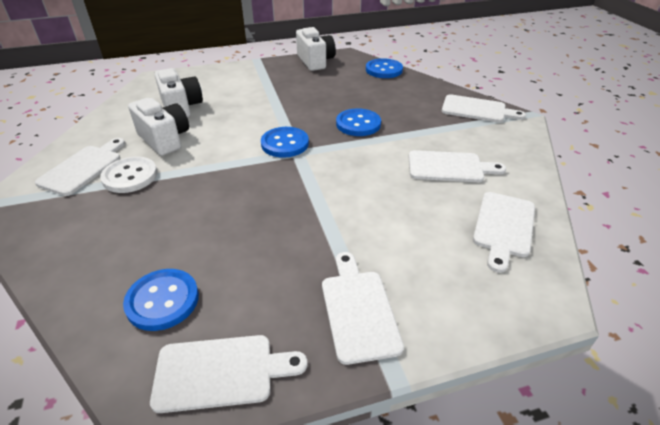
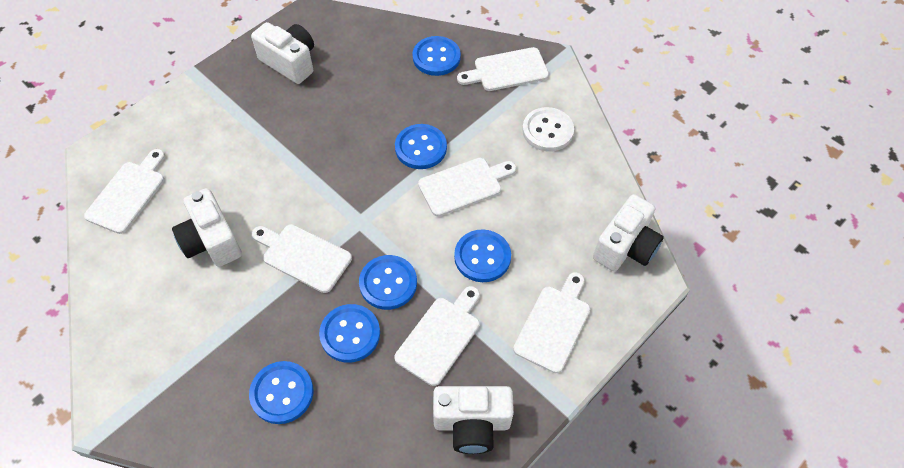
blue button: 4 -> 6
white camera: 3 -> 4

